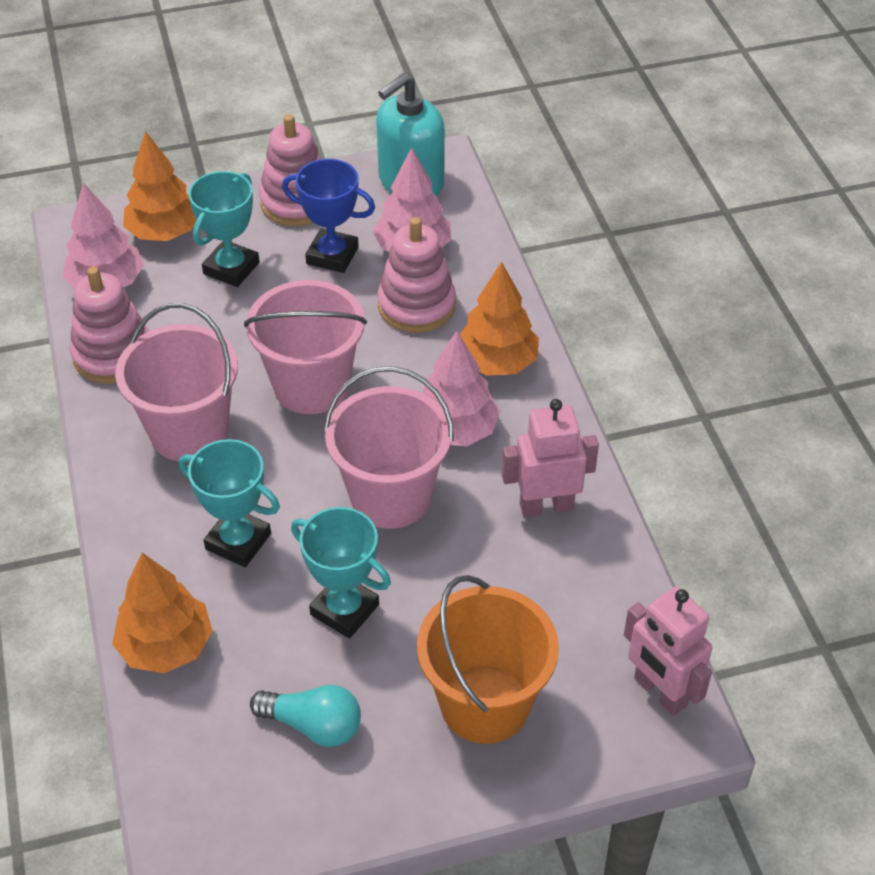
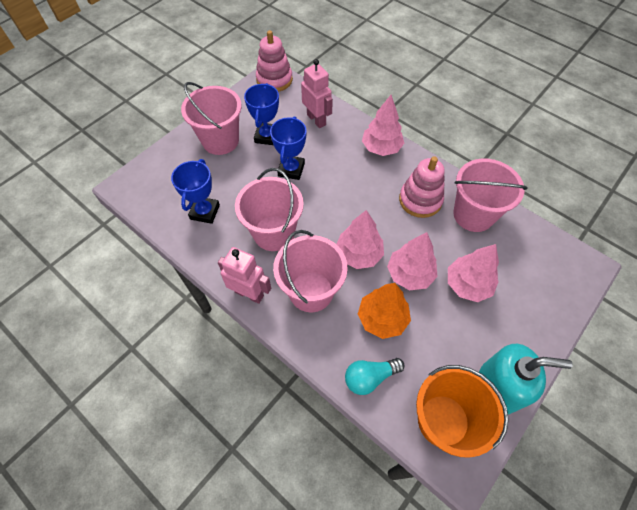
blue trophy: 1 -> 3
orange tree: 3 -> 1
pink bucket: 3 -> 4
pink stacking toy: 3 -> 2
pink tree: 3 -> 4
turquoise trophy: 3 -> 0

